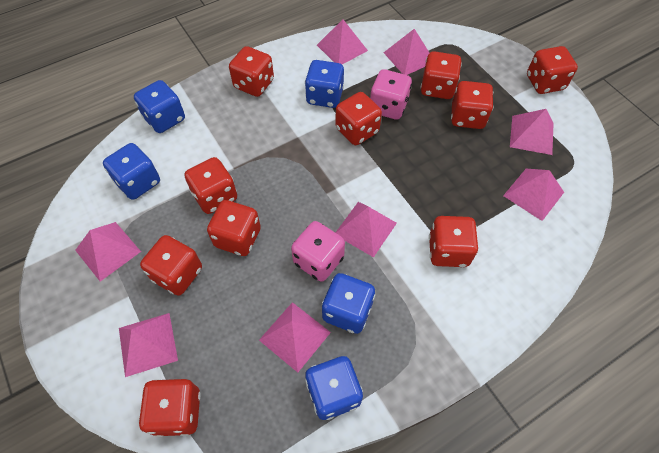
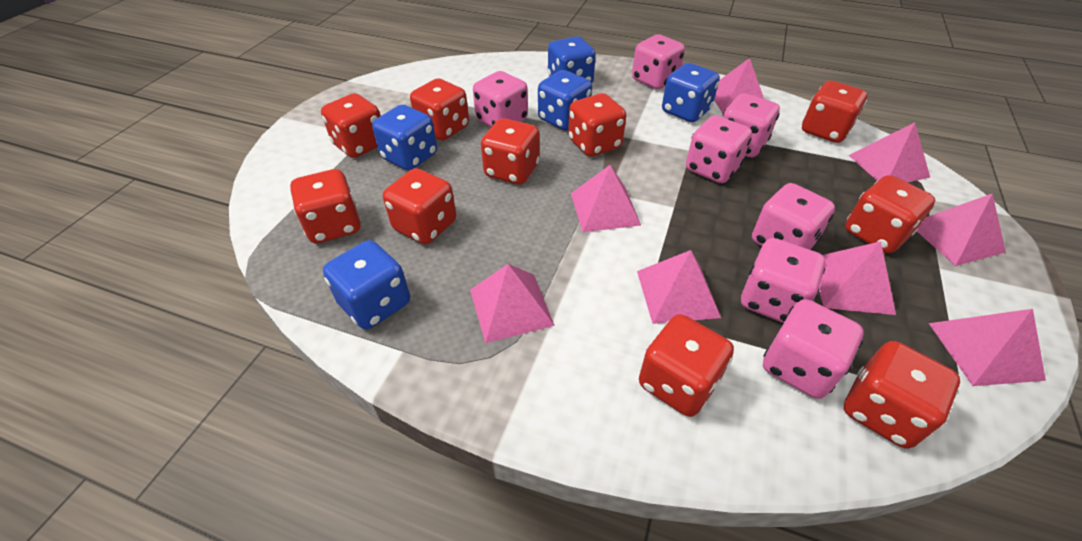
pink dice: 2 -> 7

